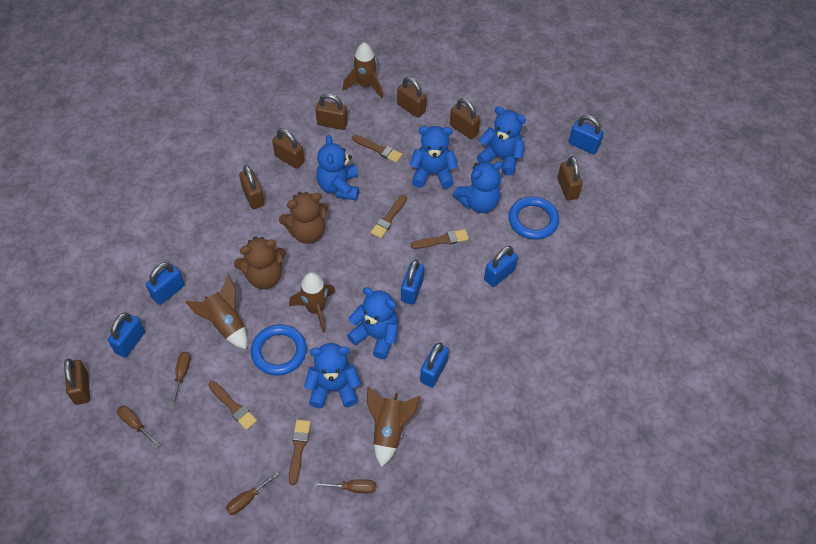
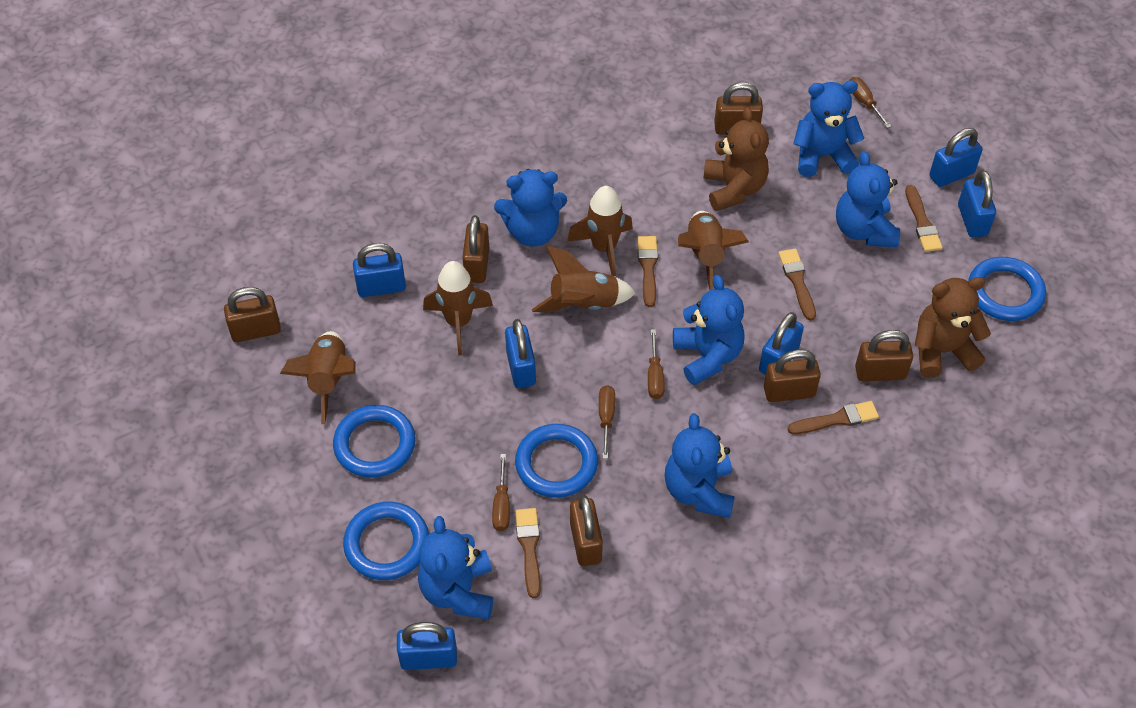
blue ring: 2 -> 4
brown padlock: 7 -> 6
brown rocket: 4 -> 5

